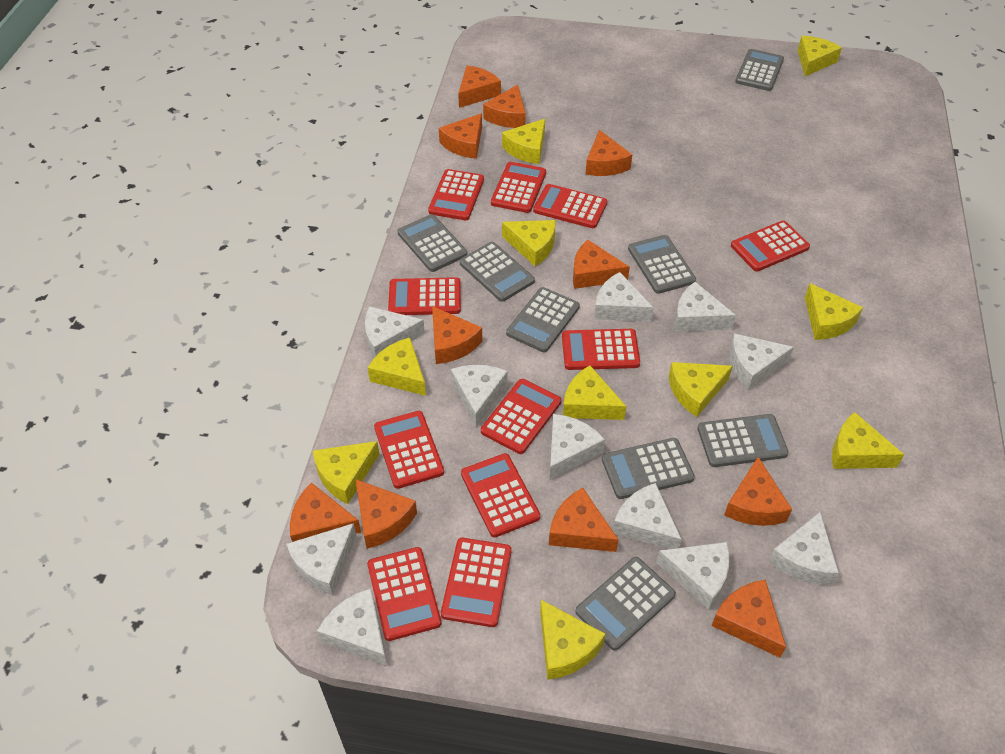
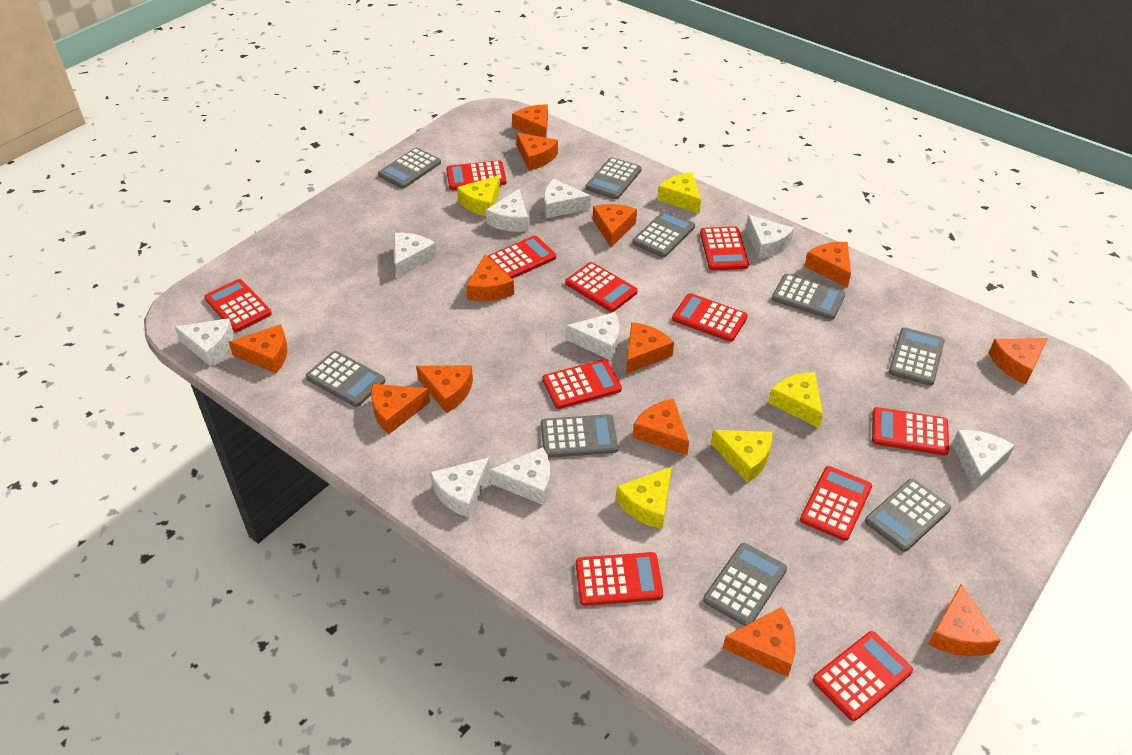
grey calculator: 8 -> 9
orange cheese: 11 -> 13
white cheese: 11 -> 9
yellow cheese: 10 -> 5

